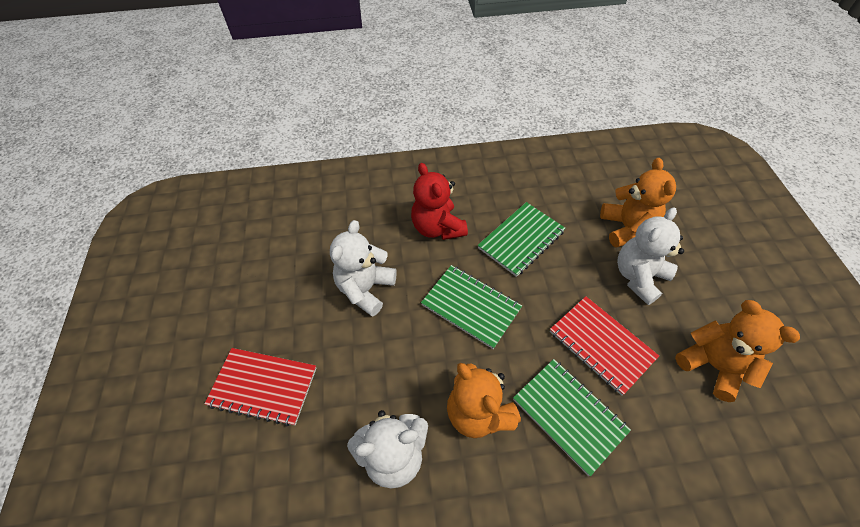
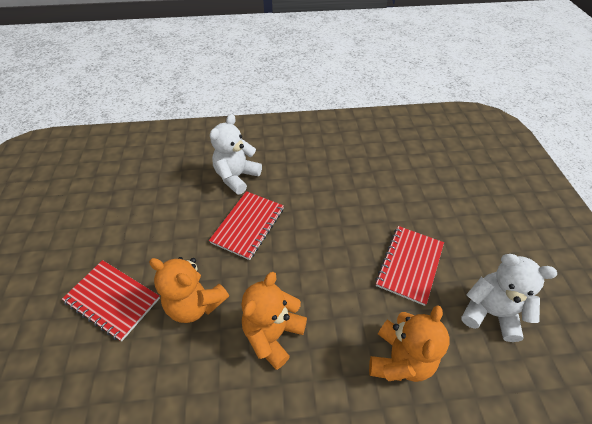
green notebook: 3 -> 0
red notebook: 2 -> 3
red teddy bear: 1 -> 0
white teddy bear: 3 -> 2

